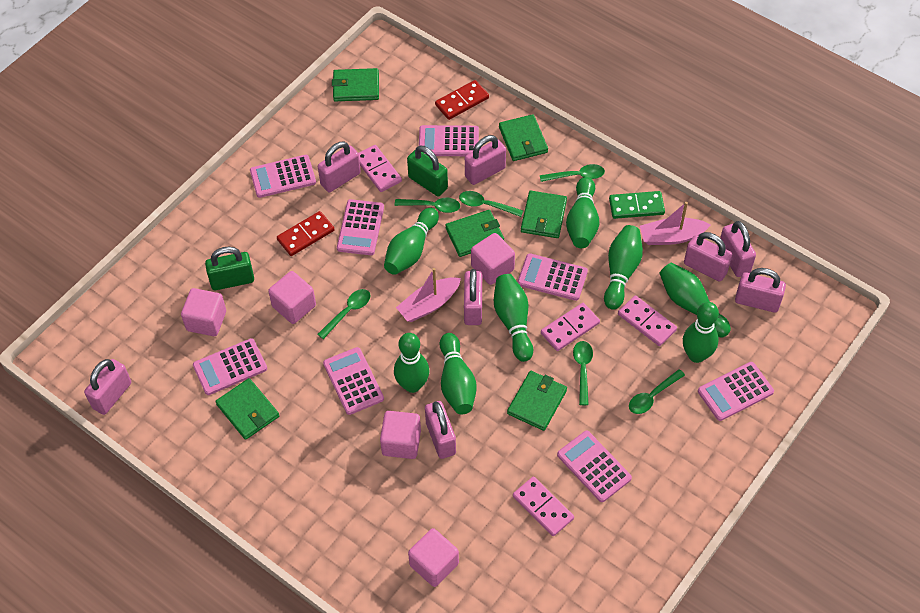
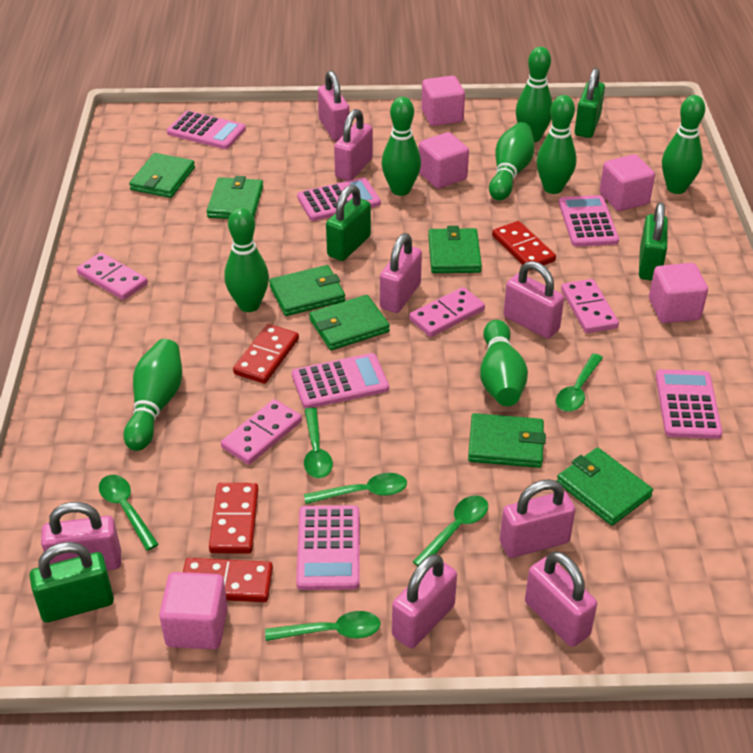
green domino: 1 -> 0
green padlock: 2 -> 4
green wallet: 6 -> 7
pink boat: 2 -> 0
pink calculator: 8 -> 6
red domino: 2 -> 4

